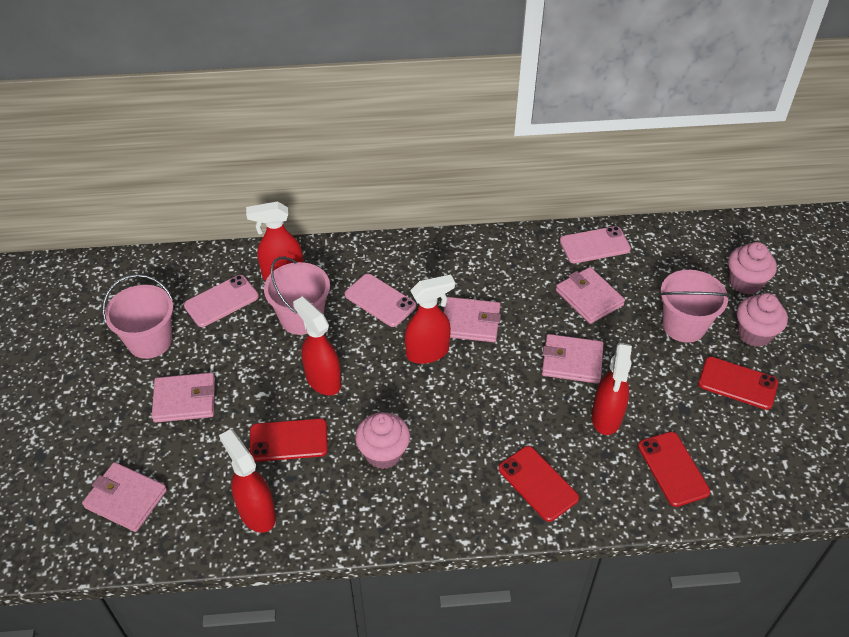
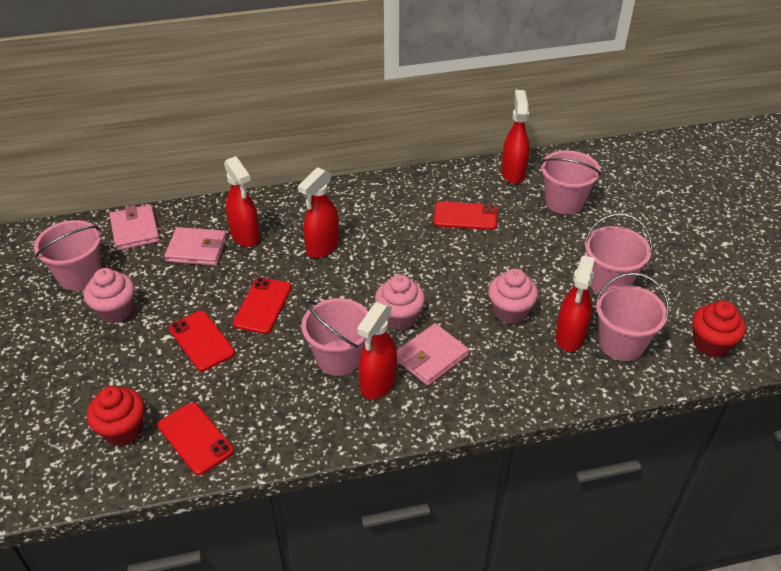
pink bucket: 3 -> 5
pink phone: 3 -> 0
pink wallet: 5 -> 3
red cupcake: 0 -> 2

